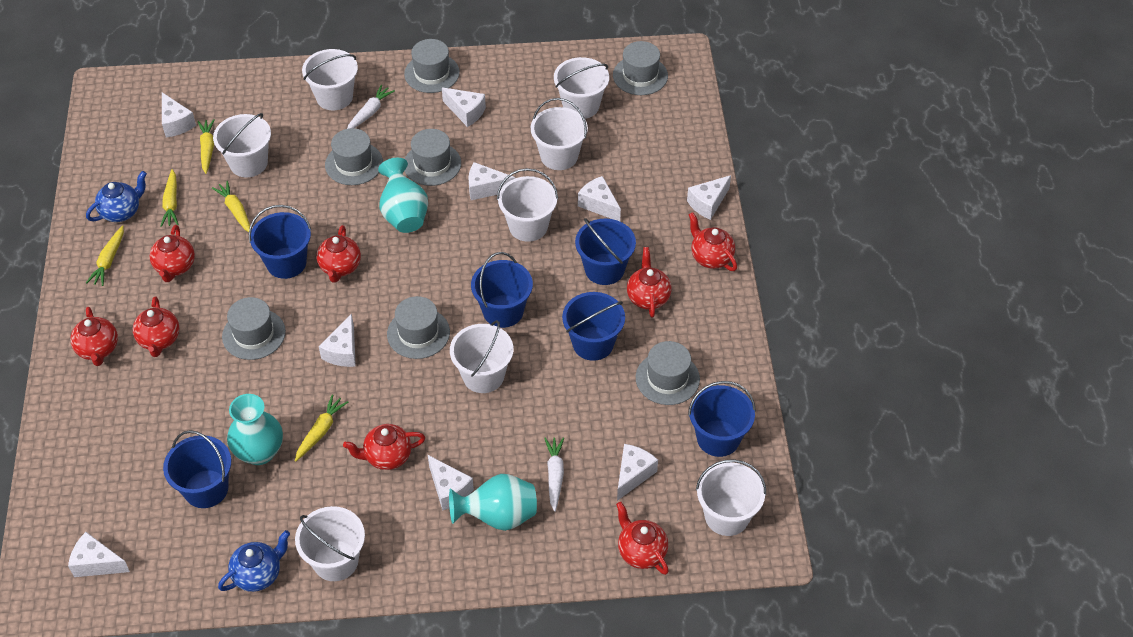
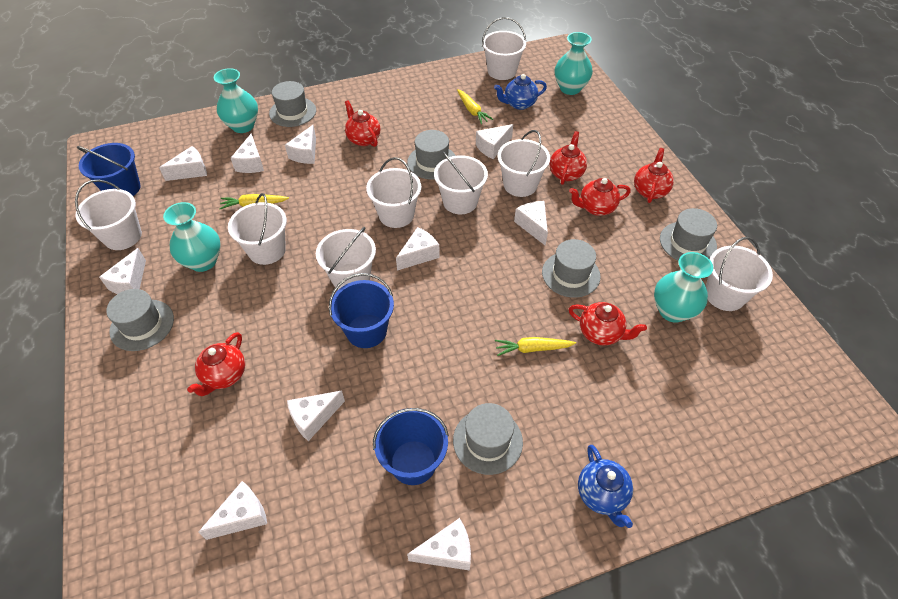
blue bucket: 6 -> 3
grey hat: 7 -> 6
red teapot: 8 -> 6
turquoise vase: 3 -> 4
white carrot: 2 -> 0
white cheese: 9 -> 10
yellow carrot: 5 -> 3

